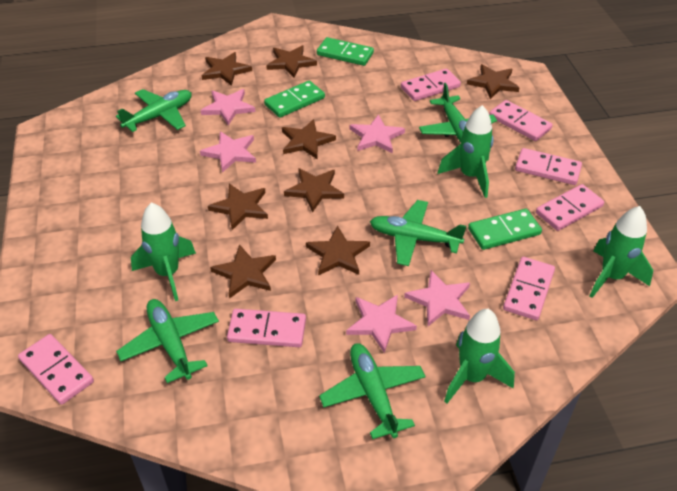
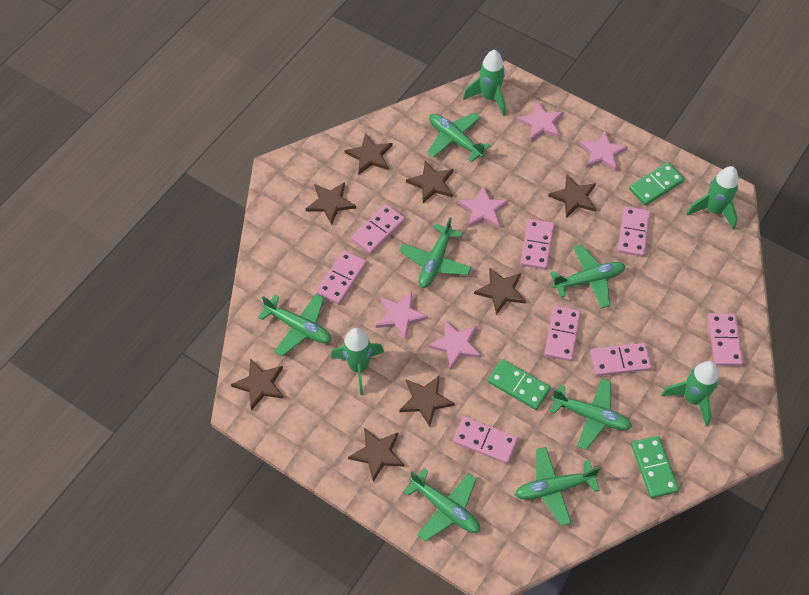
green plane: 5 -> 7
pink domino: 7 -> 8

